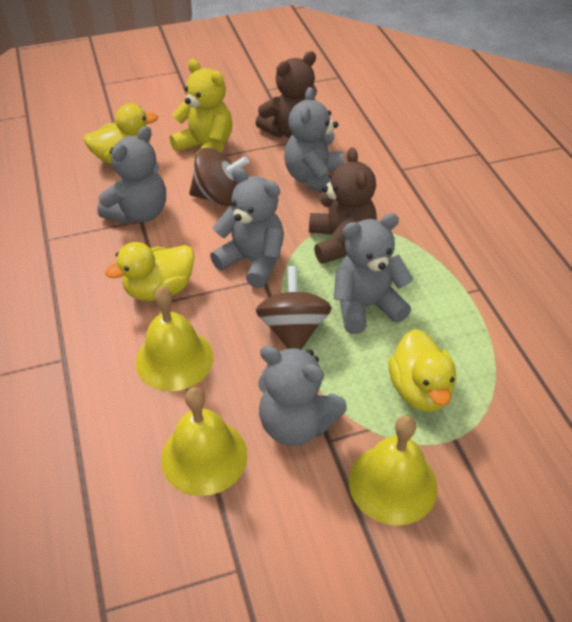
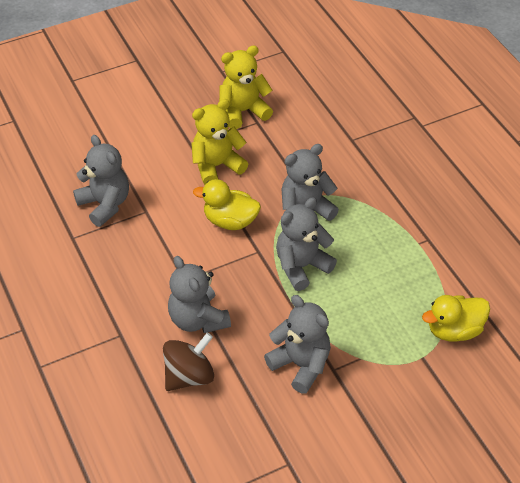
brown spinning top: 2 -> 1
brown teddy bear: 2 -> 0
yellow bell: 3 -> 0
yellow duck: 3 -> 2
yellow teddy bear: 1 -> 2

